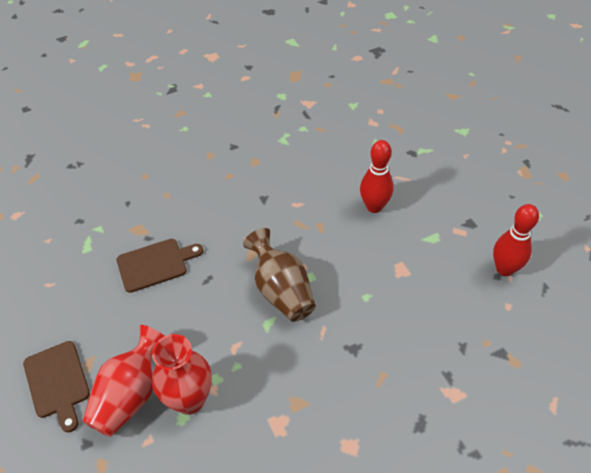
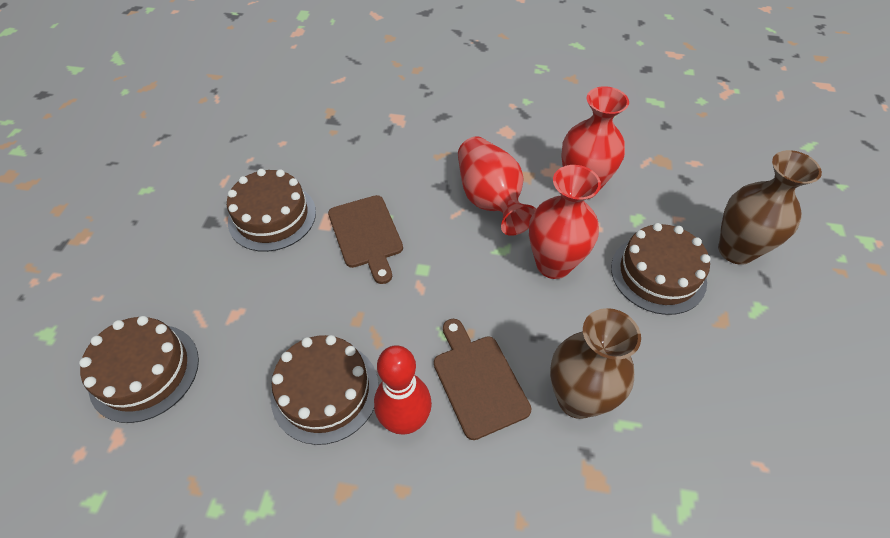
brown cake: 0 -> 4
brown vase: 1 -> 2
red bowling pin: 2 -> 1
red vase: 2 -> 3

